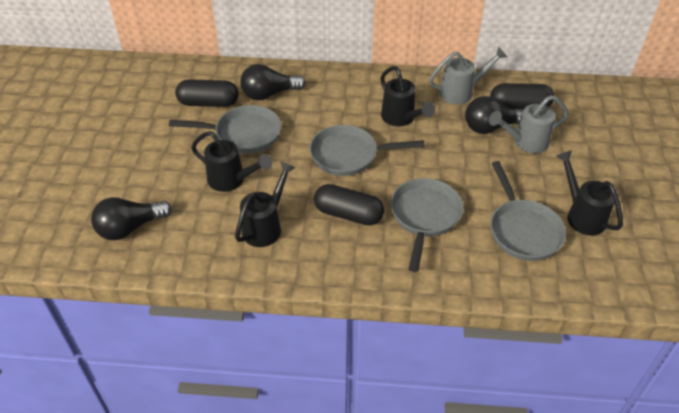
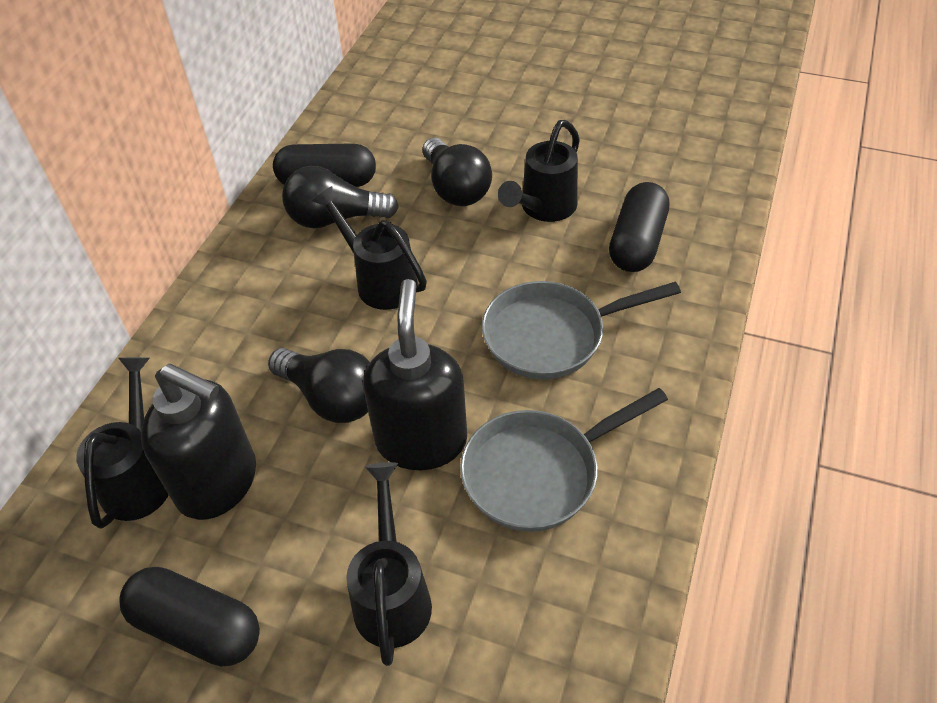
black soap dispenser: 0 -> 2
grey pan: 4 -> 2
grey watering can: 2 -> 0

